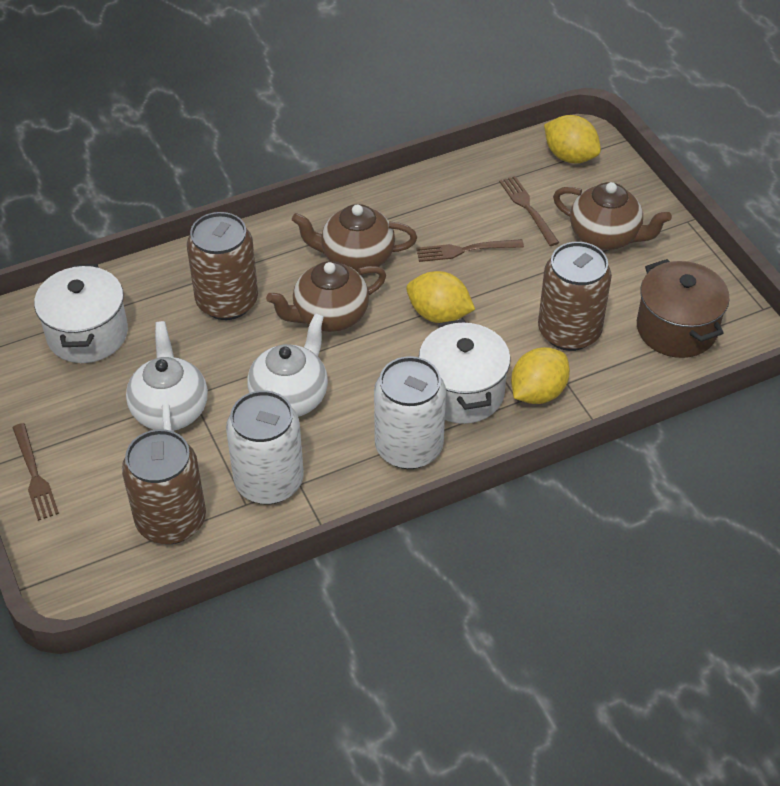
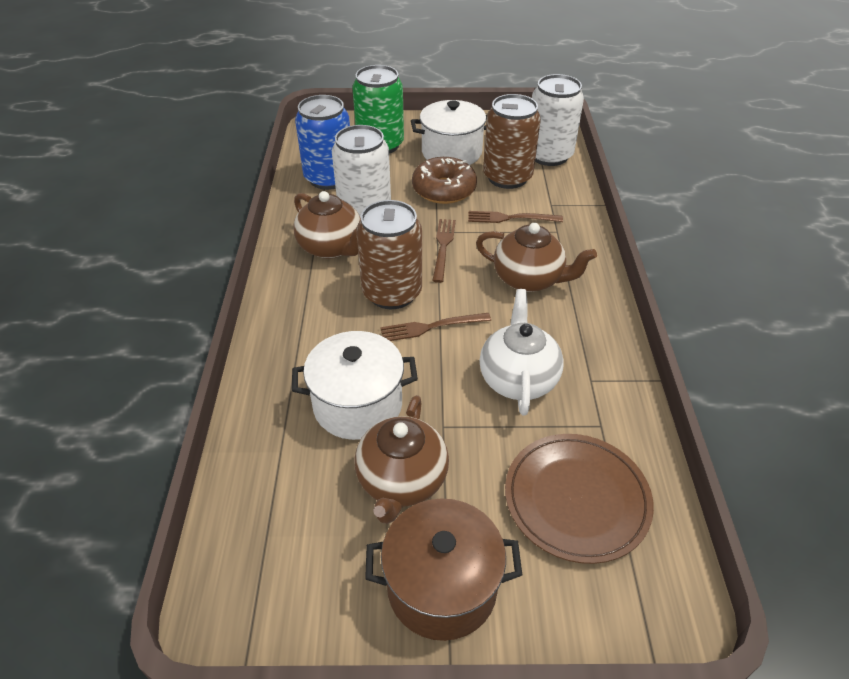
blue can: 0 -> 1
brown can: 3 -> 2
brown donut: 0 -> 1
brown plate: 0 -> 1
green can: 0 -> 1
white teapot: 2 -> 1
yellow lemon: 3 -> 0

